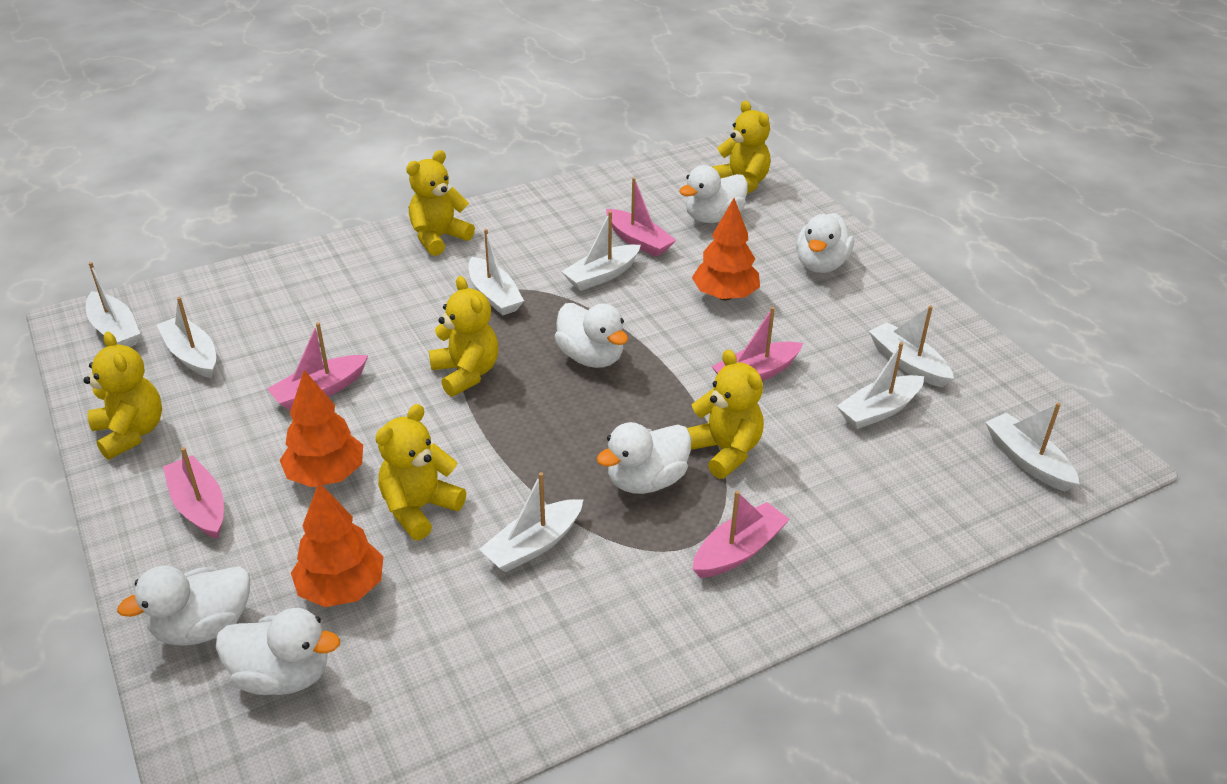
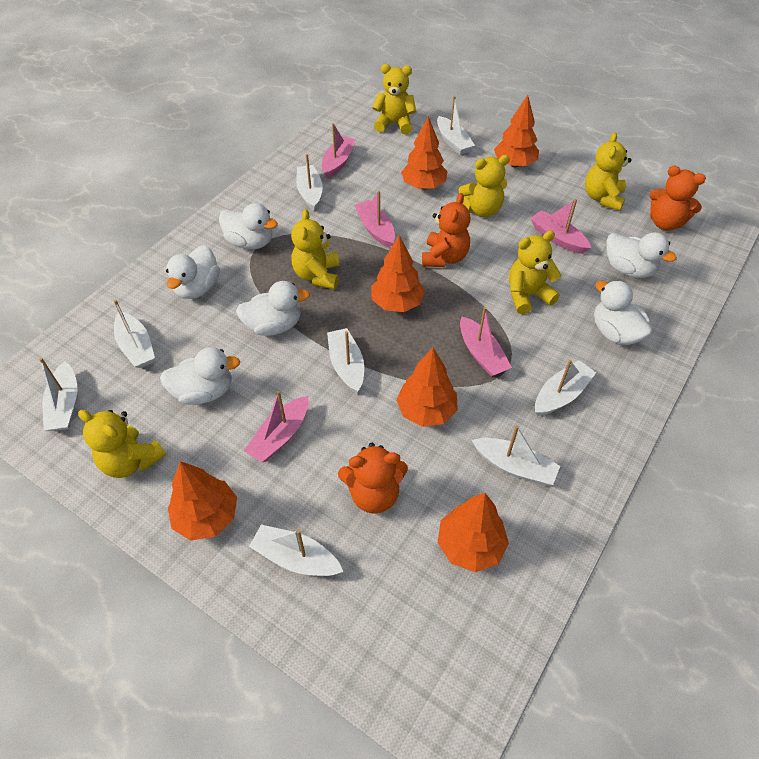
orange teddy bear: 0 -> 3
orange tree: 3 -> 6

